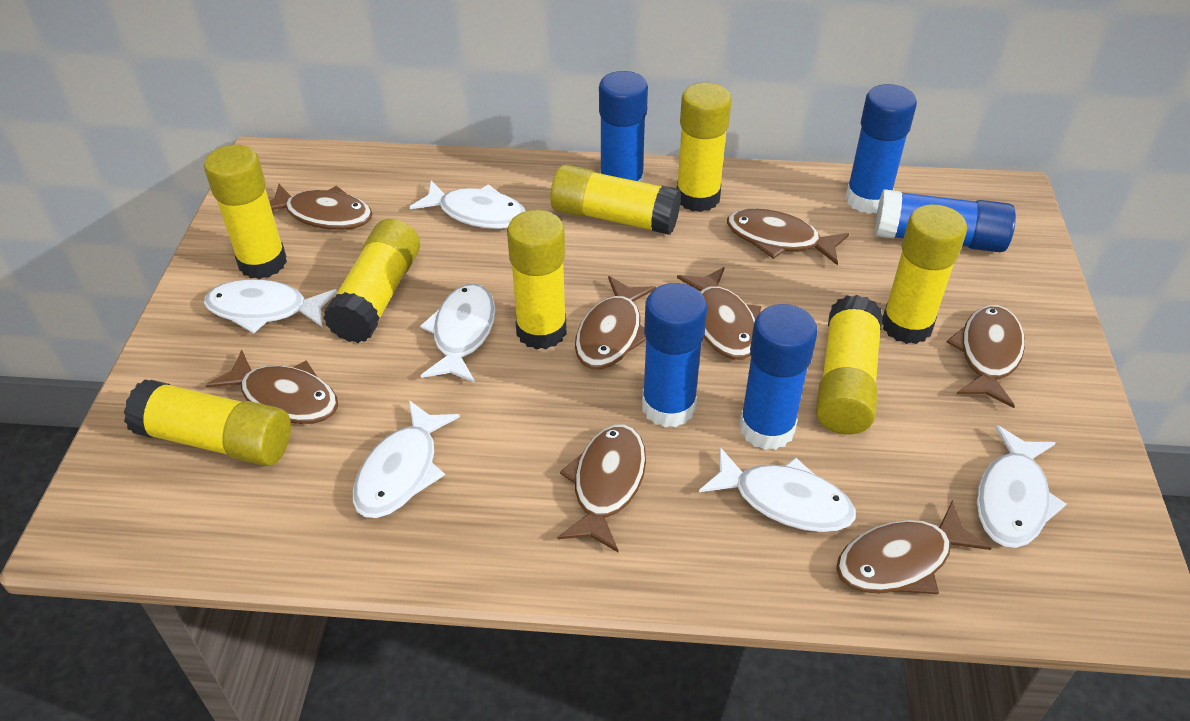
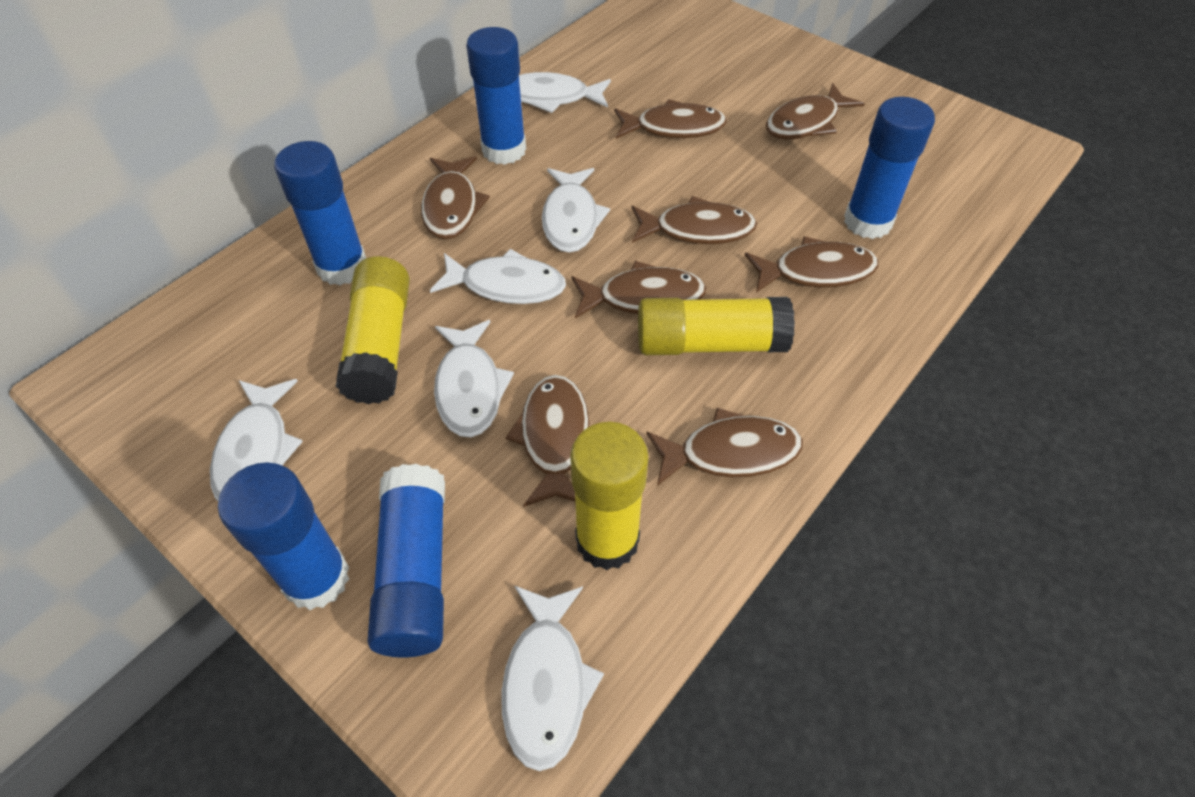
yellow glue stick: 8 -> 3

